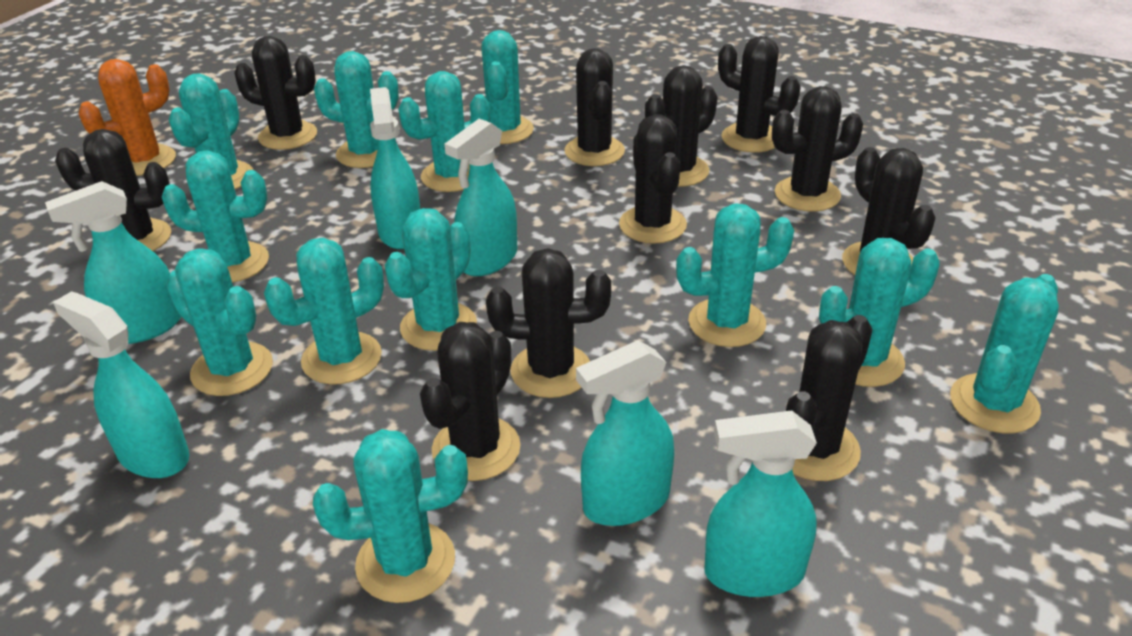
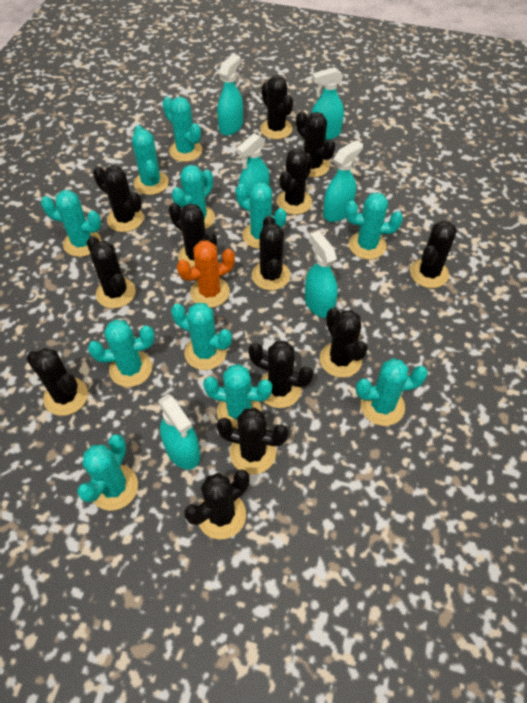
black cactus: 11 -> 13
turquoise cactus: 12 -> 11

